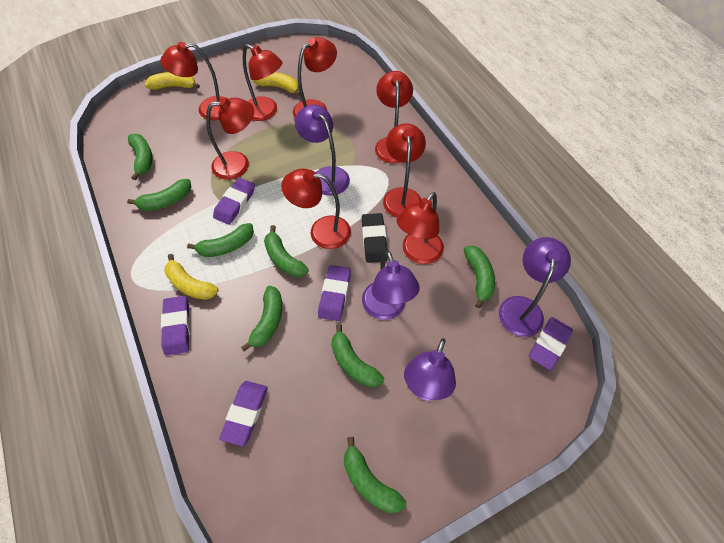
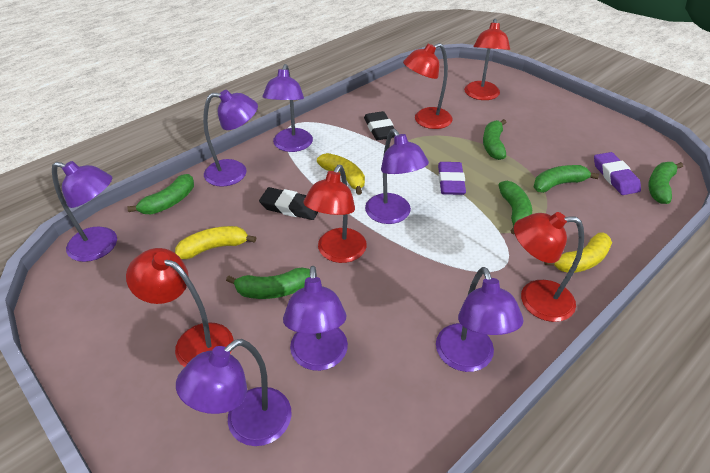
black eraser: 1 -> 2
green banana: 8 -> 6
purple eraser: 5 -> 2
purple lamp: 4 -> 7
red lamp: 8 -> 5

